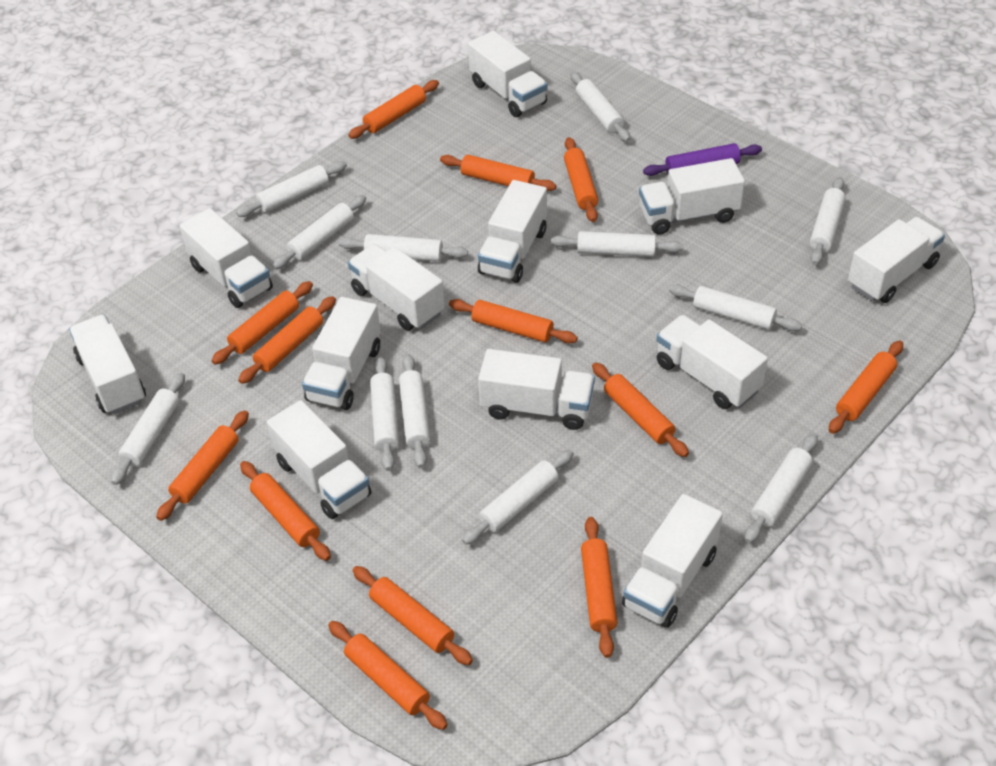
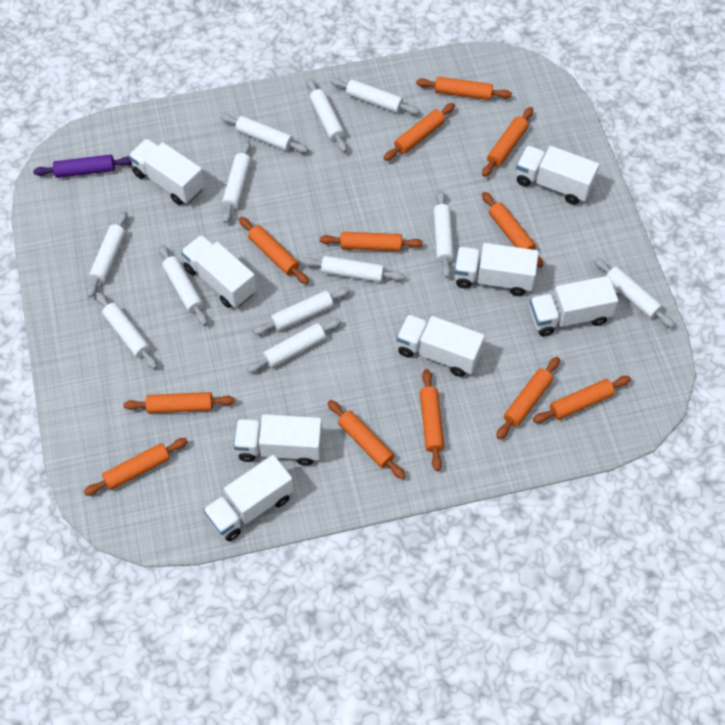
orange rolling pin: 13 -> 12
white truck: 12 -> 8

